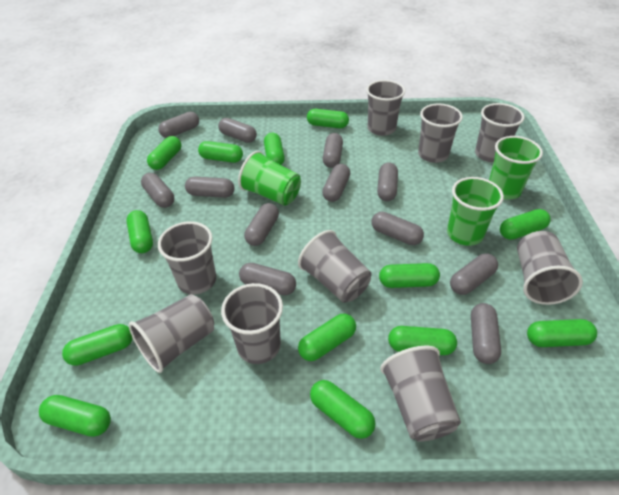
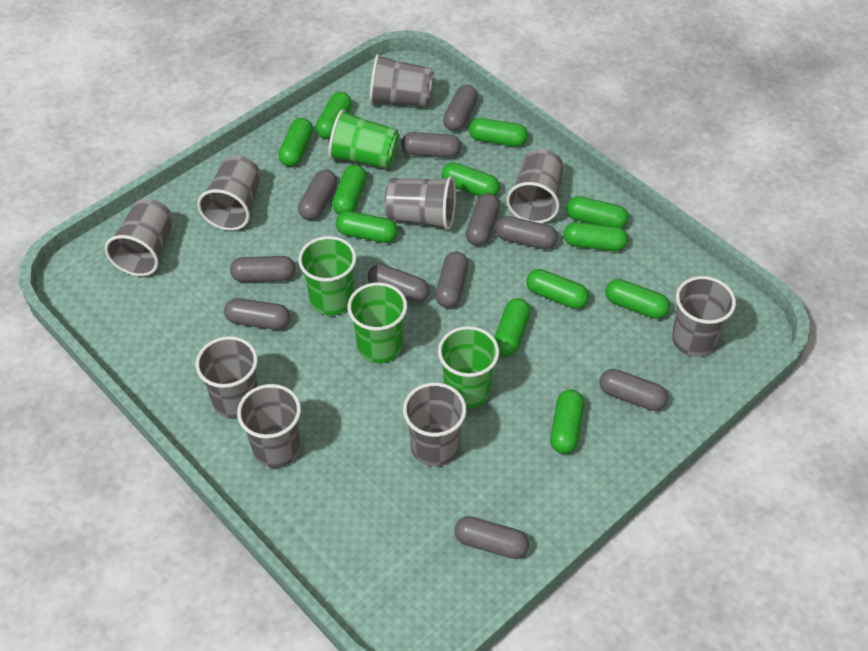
green capsule: 13 -> 12
green cup: 3 -> 4
grey capsule: 12 -> 11

